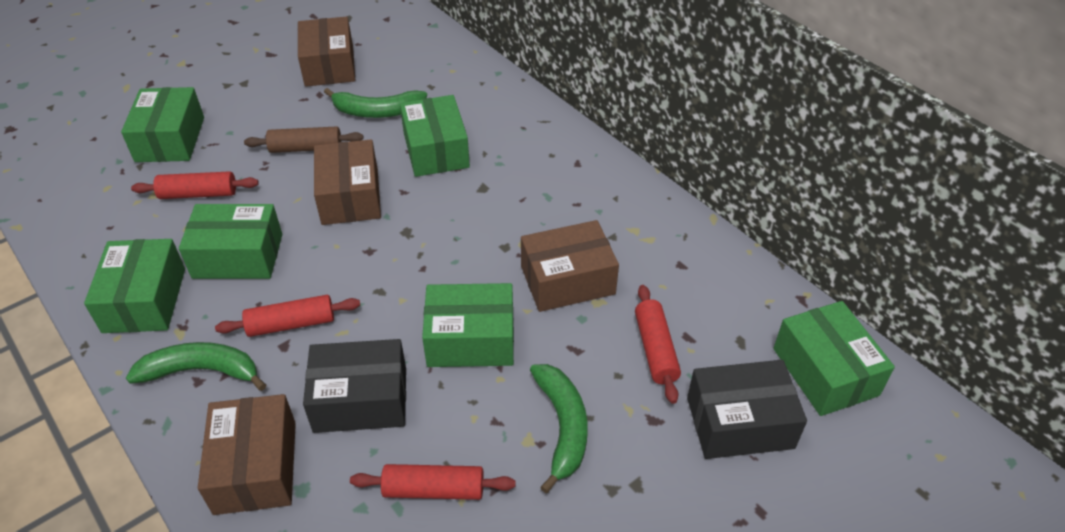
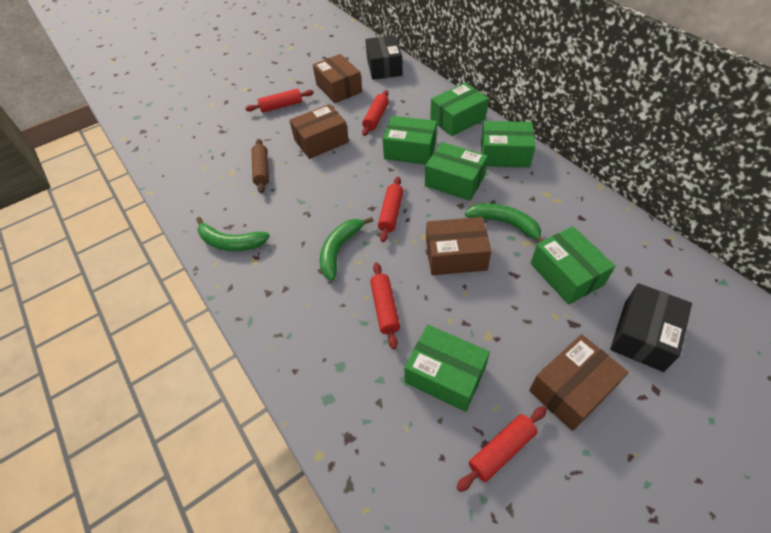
red rolling pin: 4 -> 5

